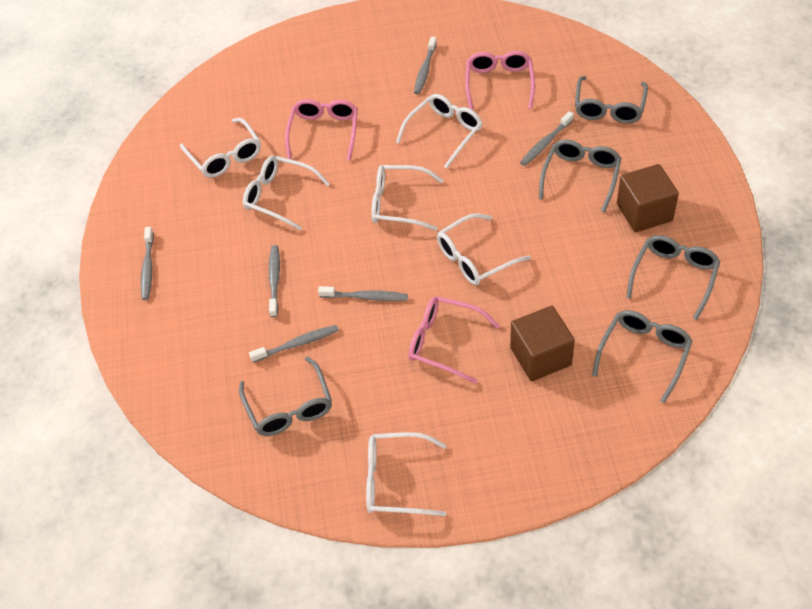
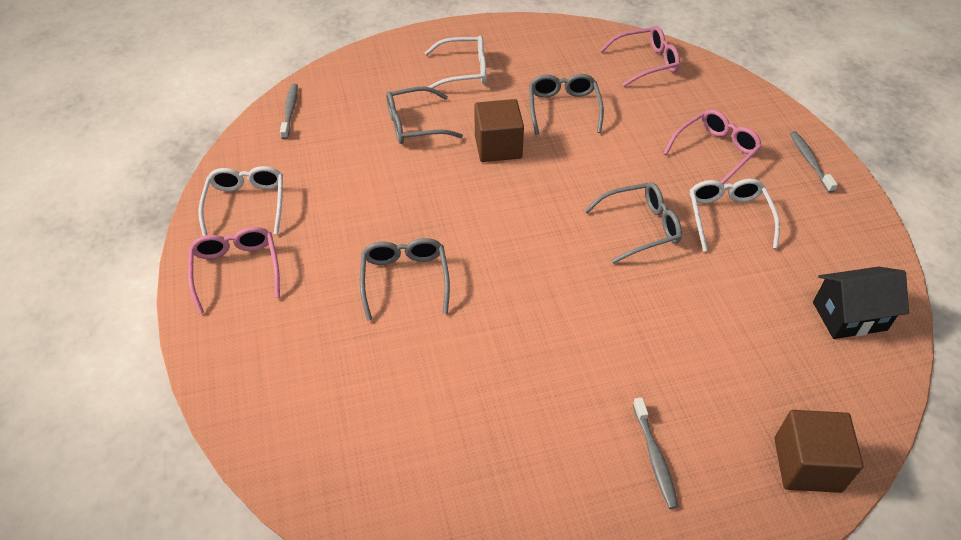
black house: 0 -> 1
grey glasses: 5 -> 4
grey toothbrush: 6 -> 3
white glasses: 6 -> 3

